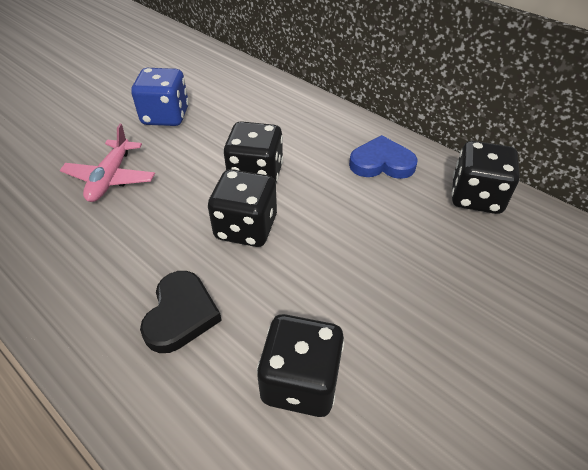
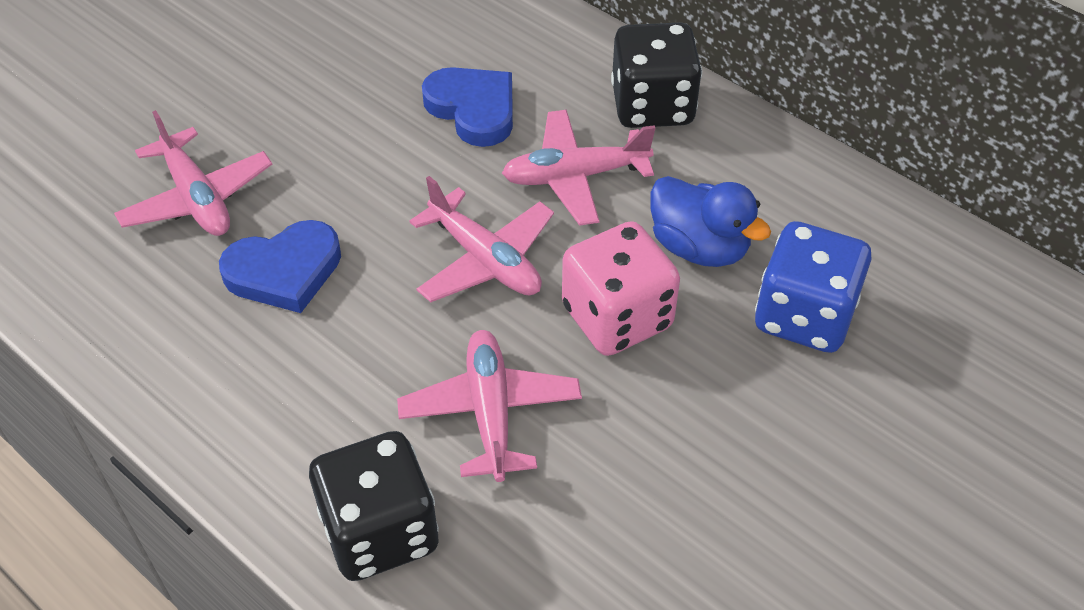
black dice: 4 -> 2
black heart: 1 -> 0
blue duck: 0 -> 1
blue heart: 1 -> 2
pink dice: 0 -> 1
pink plane: 1 -> 4

